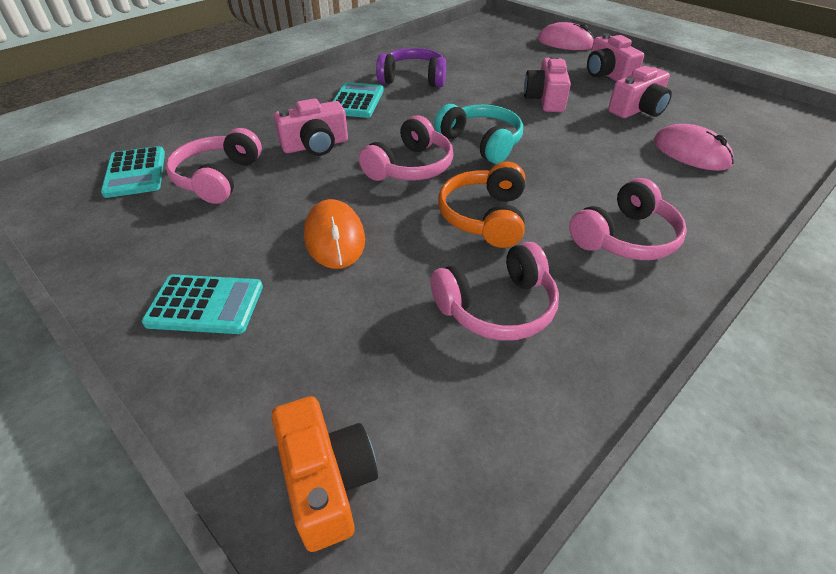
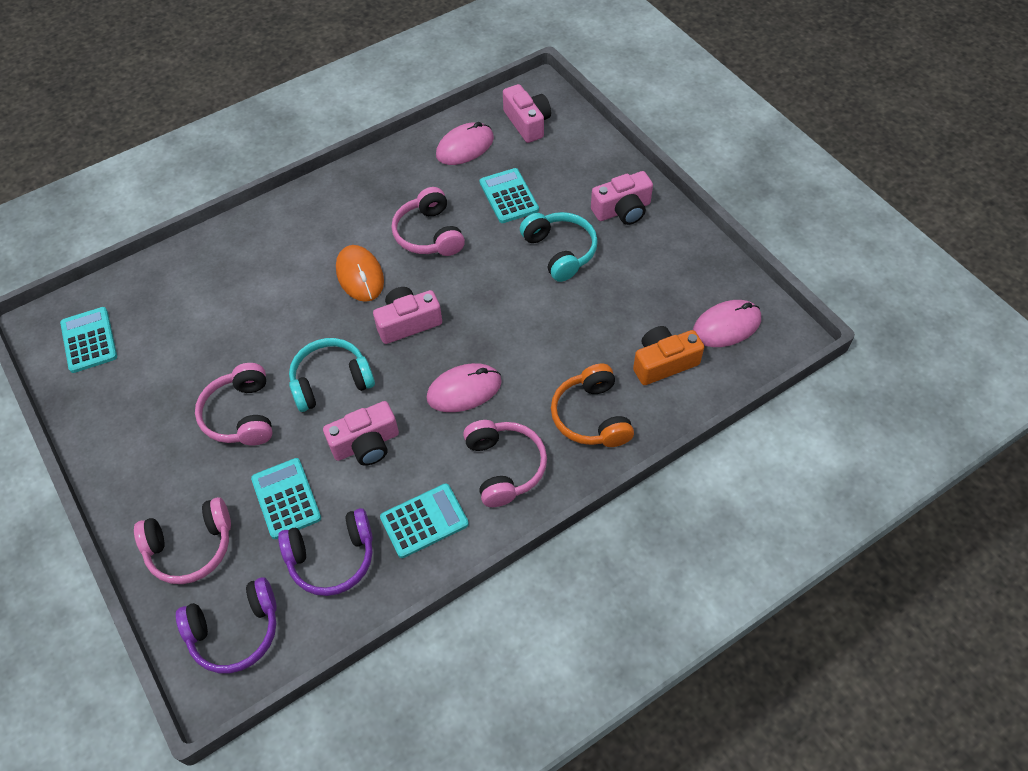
pink mouse: 2 -> 3
purple headphones: 1 -> 2
turquoise calculator: 3 -> 4
turquoise headphones: 1 -> 2

